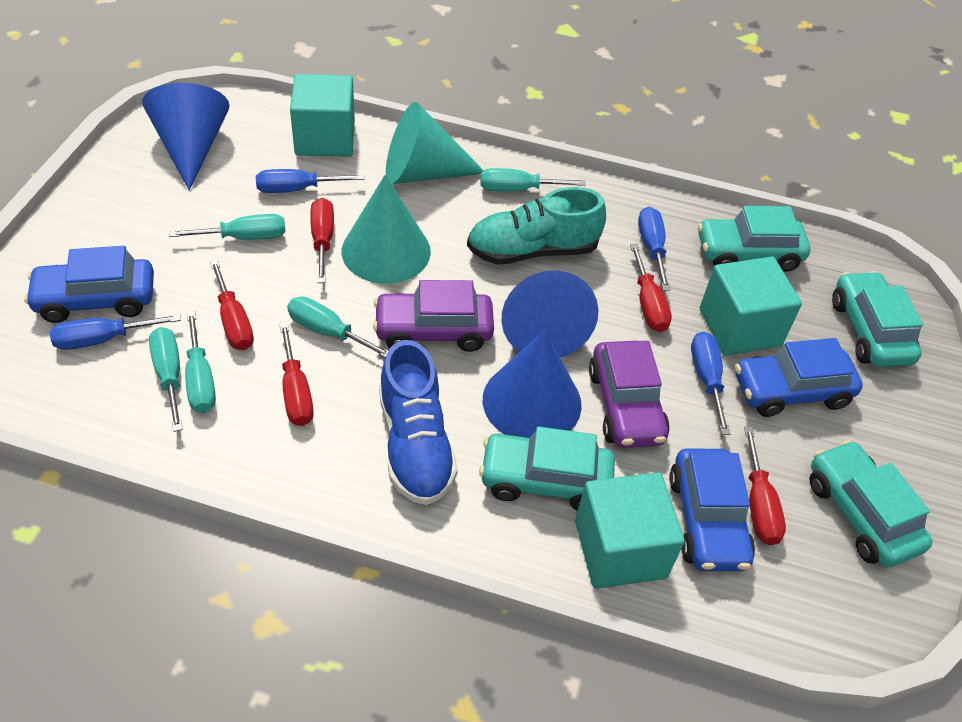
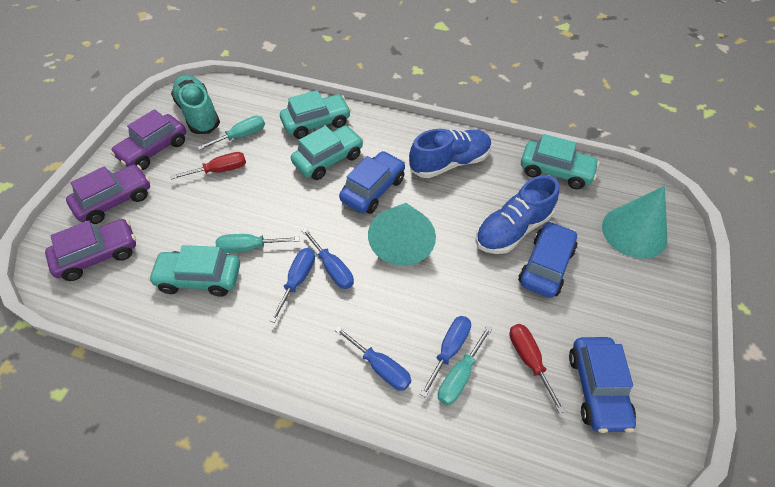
blue cone: 3 -> 0
blue shoe: 1 -> 2
purple car: 2 -> 3
red screwdriver: 5 -> 2
turquoise cube: 3 -> 0
turquoise screwdriver: 5 -> 3

